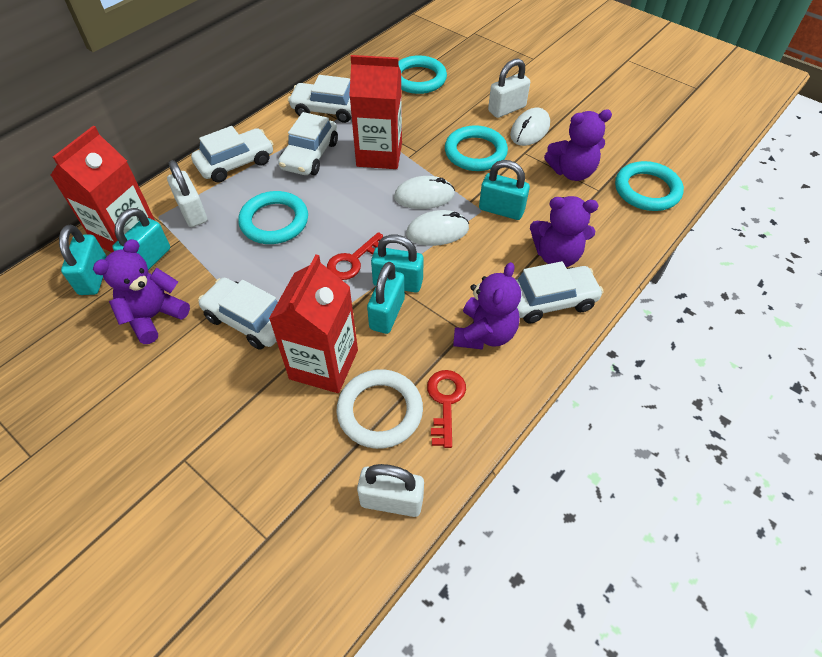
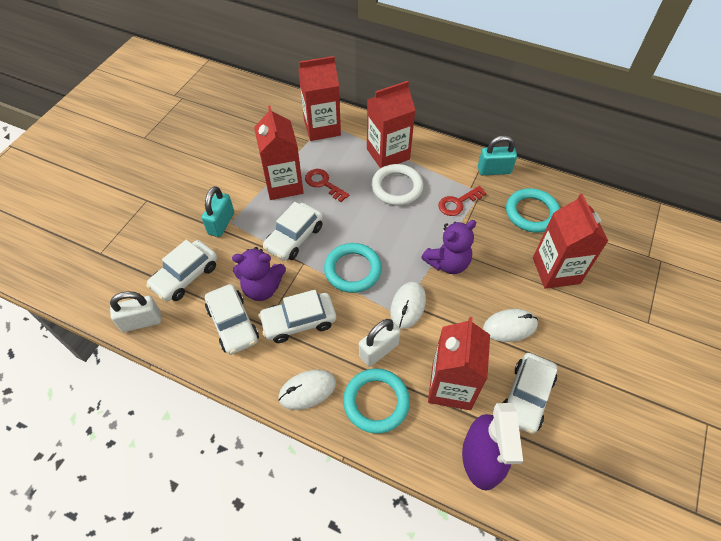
purple spray bottle: 0 -> 1
purple teddy bear: 4 -> 2
red carton: 3 -> 5
turquoise padlock: 5 -> 2
turquoise ring: 4 -> 3
white padlock: 3 -> 2

